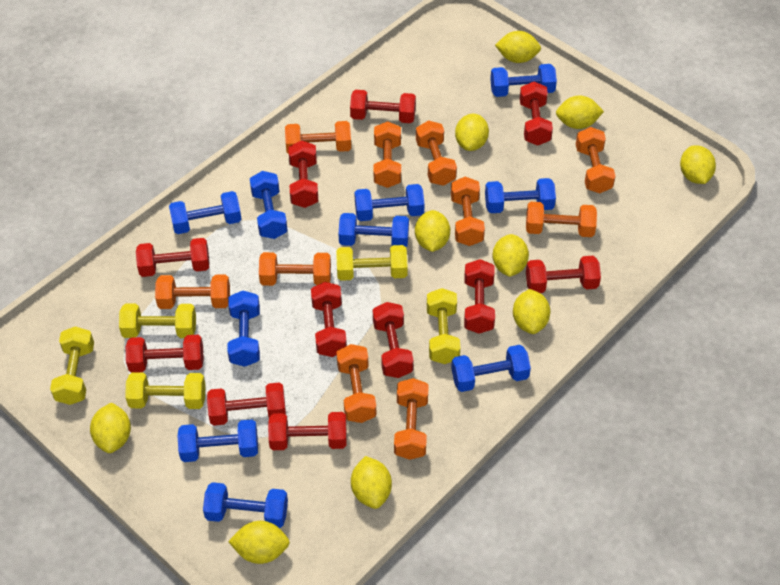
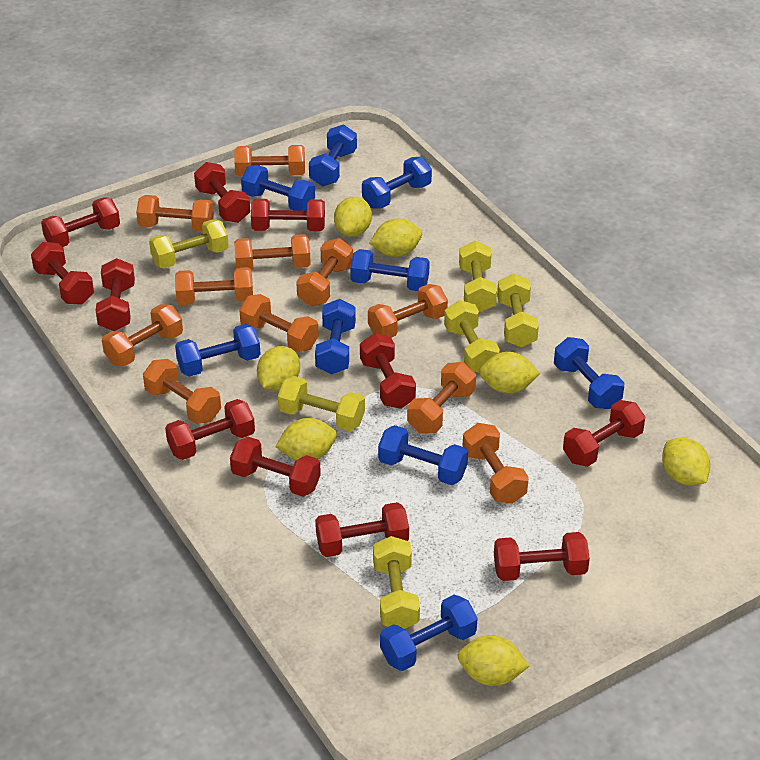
blue dumbbell: 10 -> 9
orange dumbbell: 10 -> 11
yellow dumbbell: 5 -> 6
yellow lemon: 10 -> 7

